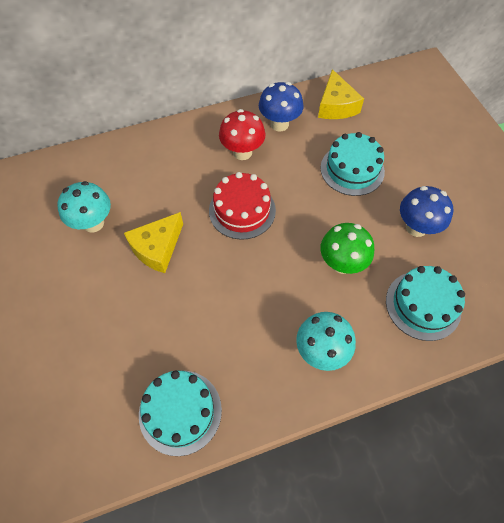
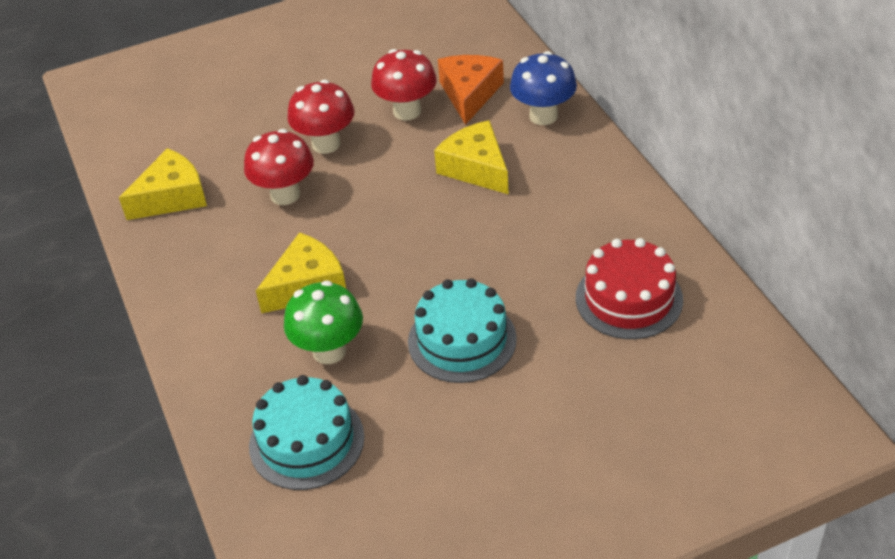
blue mushroom: 2 -> 1
orange cheese: 0 -> 1
red mushroom: 1 -> 3
turquoise cake: 3 -> 2
turquoise mushroom: 2 -> 0
yellow cheese: 2 -> 3

